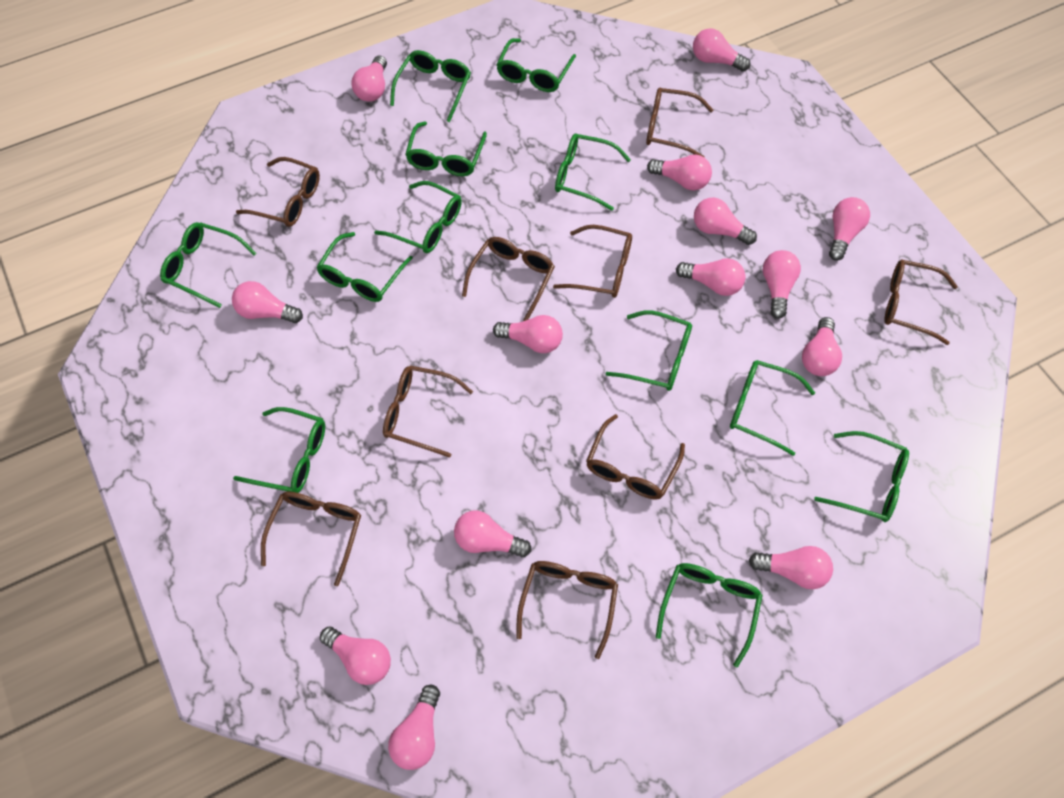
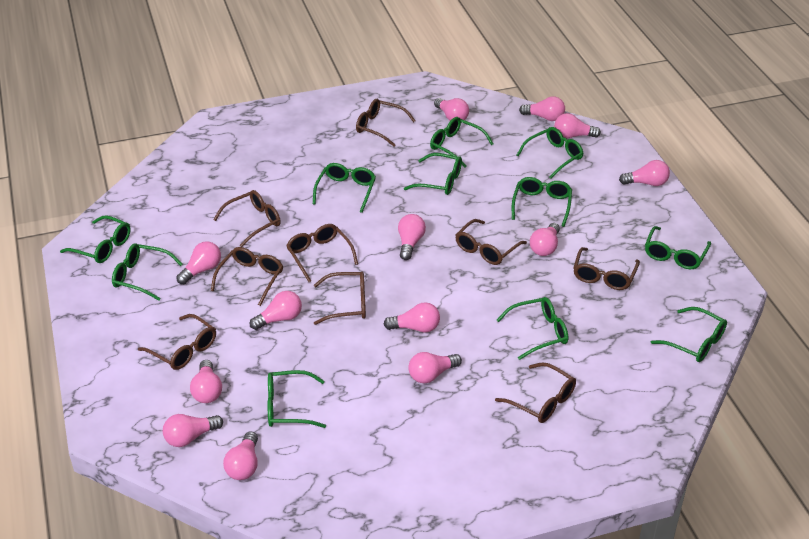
green glasses: 12 -> 11
pink light bulb: 14 -> 13

